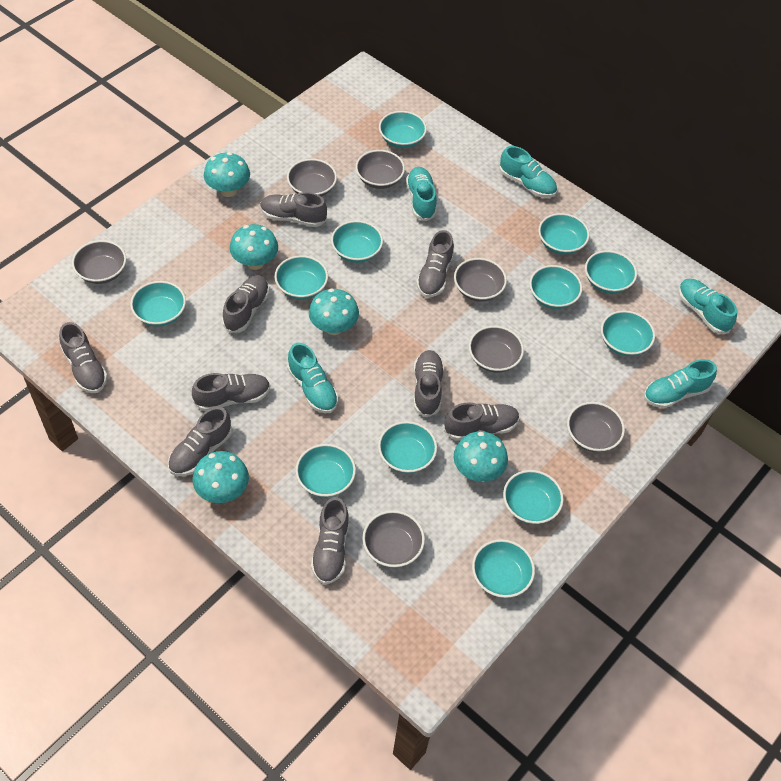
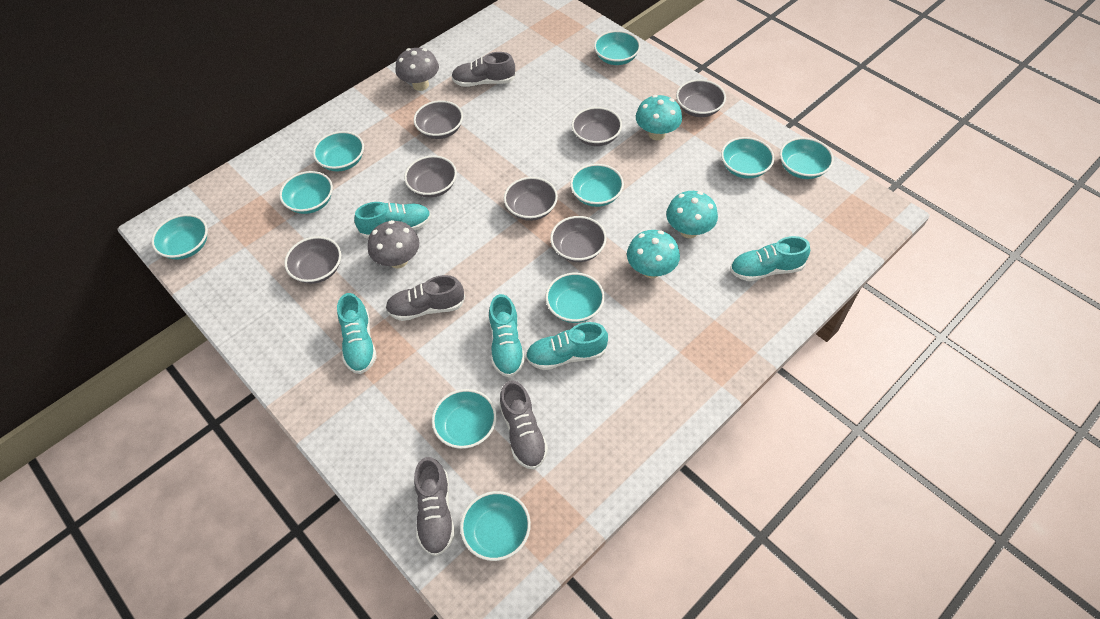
grey mushroom: 0 -> 2
grey shoe: 9 -> 4
turquoise bowl: 12 -> 10
turquoise mushroom: 5 -> 3

